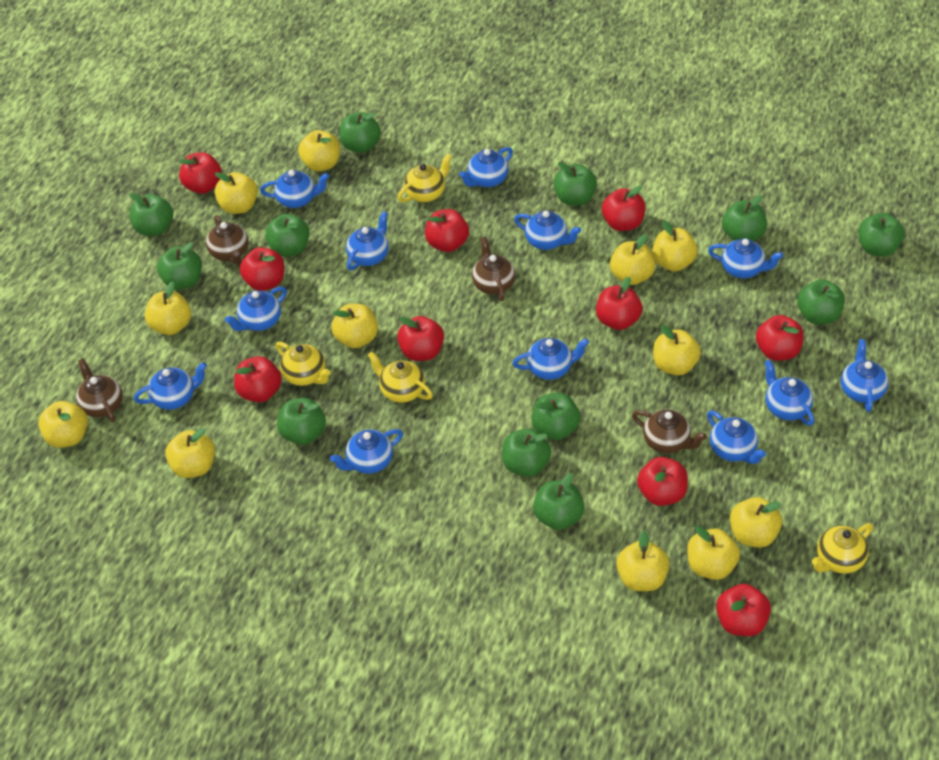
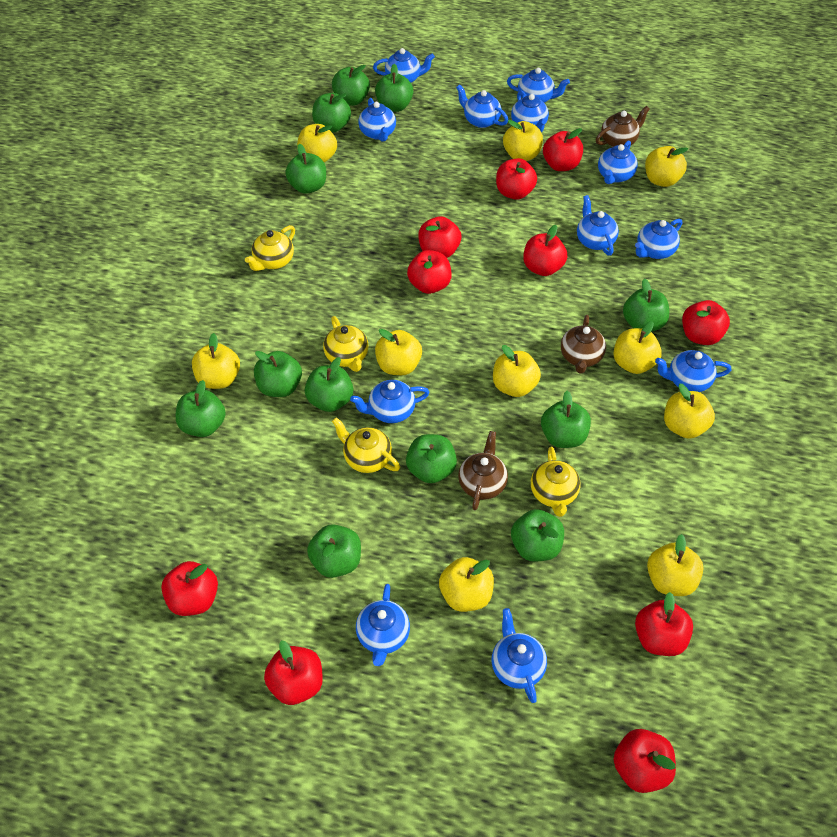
brown teapot: 4 -> 3
yellow apple: 12 -> 10

